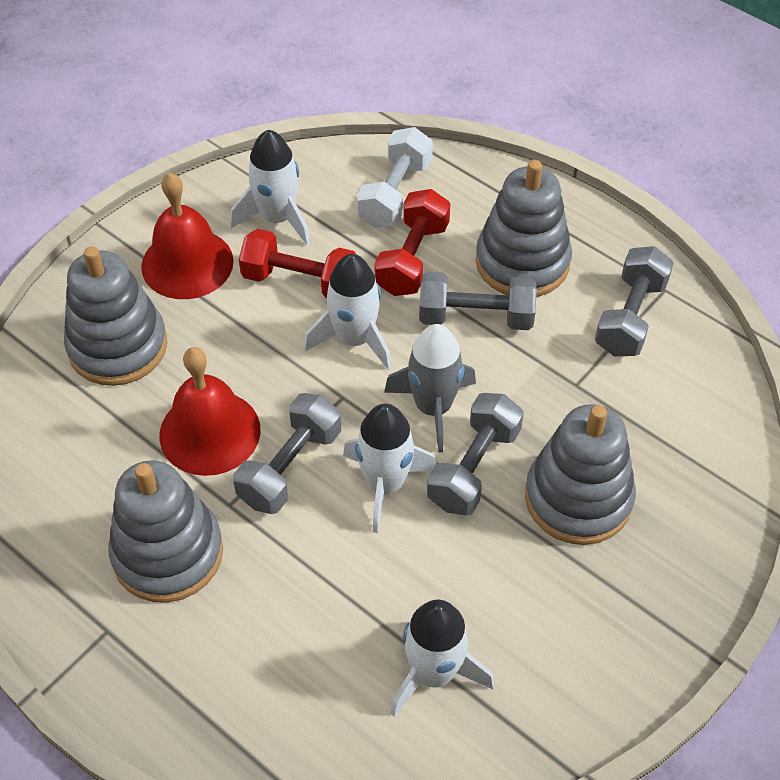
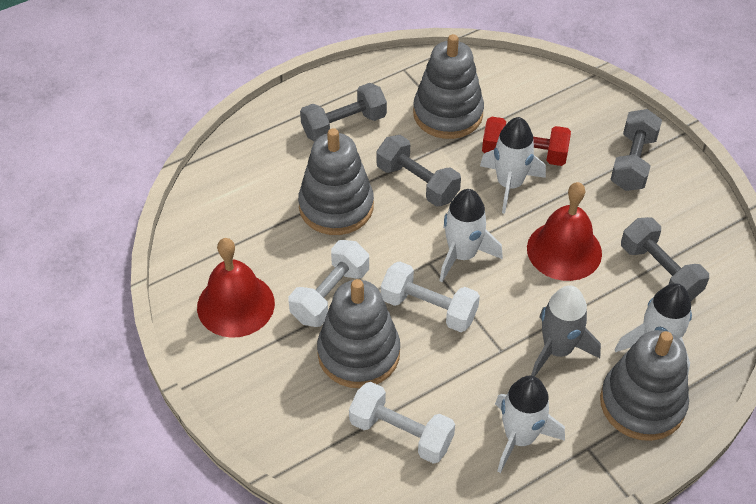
red dumbbell: 2 -> 1
white dumbbell: 1 -> 3

